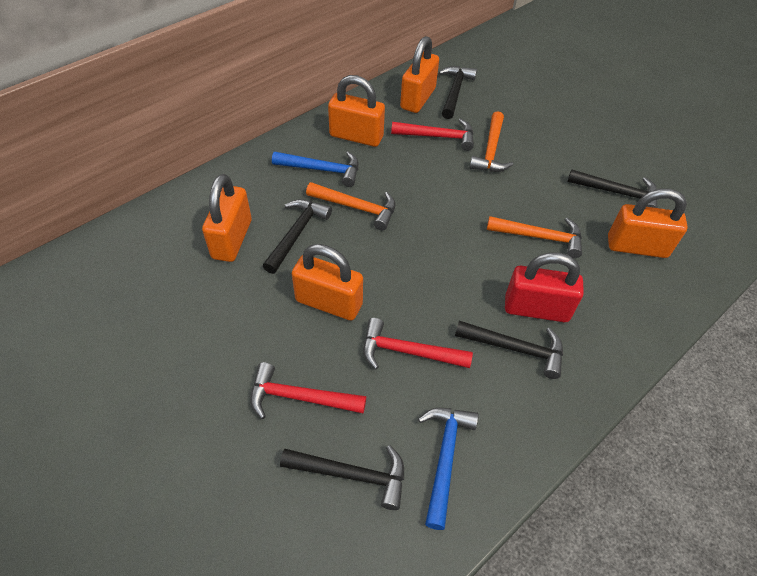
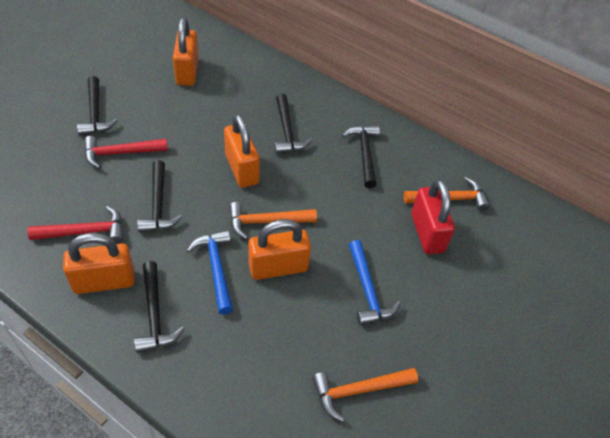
orange padlock: 5 -> 4
red hammer: 3 -> 2

